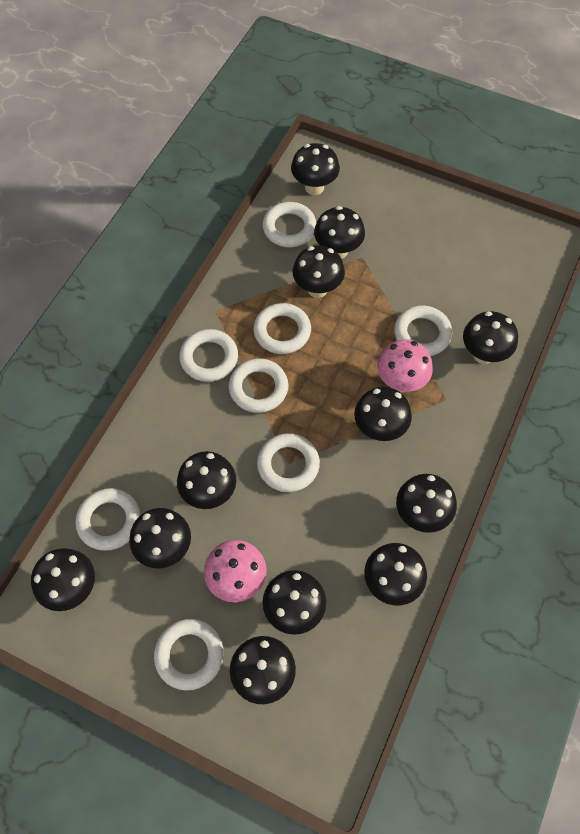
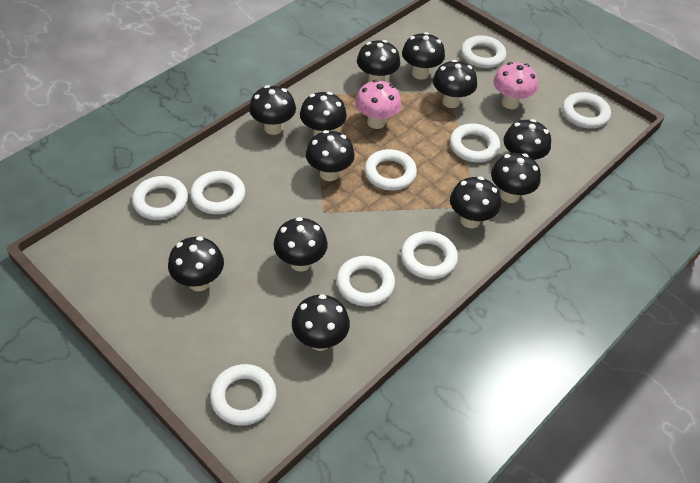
white ring: 8 -> 9

